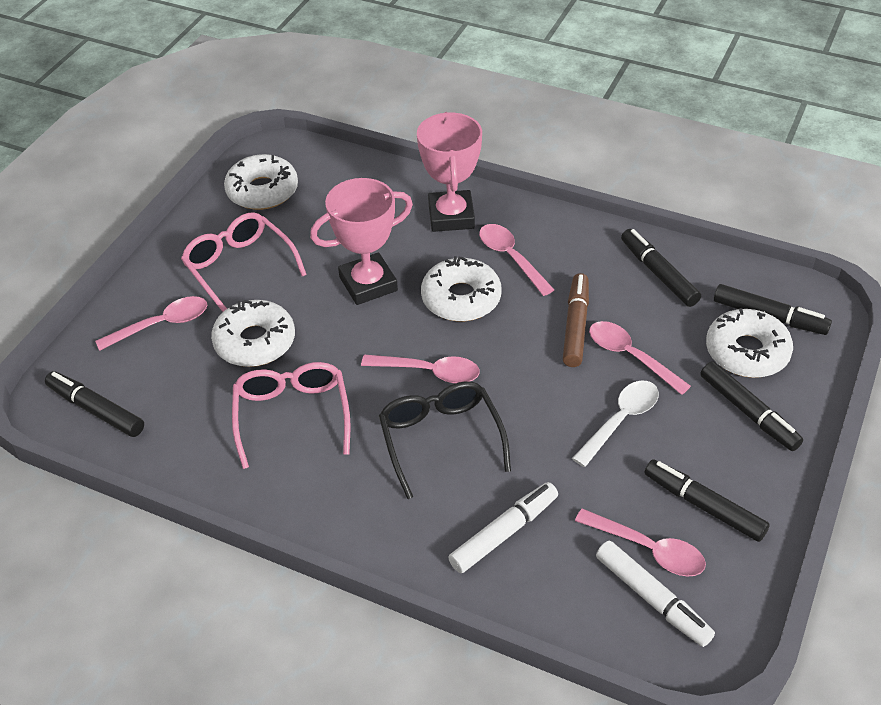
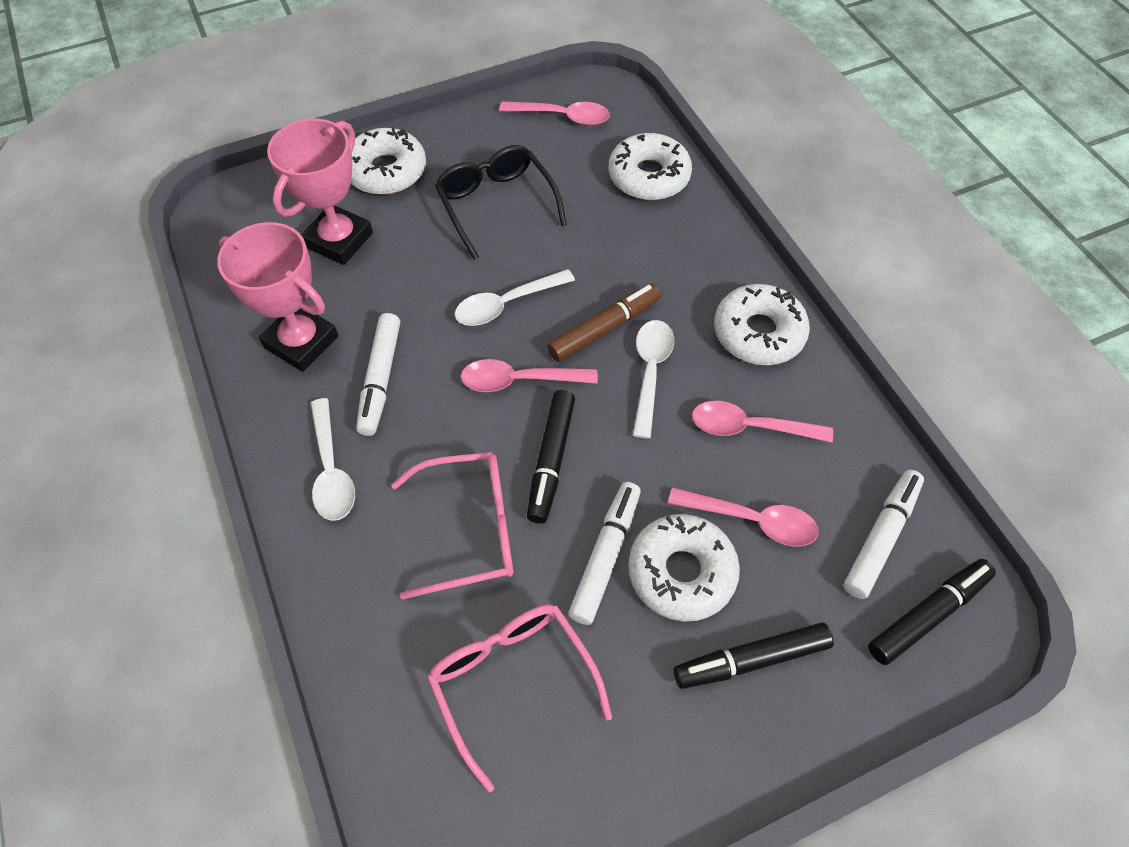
black marker: 5 -> 3
pink spoon: 5 -> 4
white marker: 2 -> 3
white spoon: 1 -> 3

